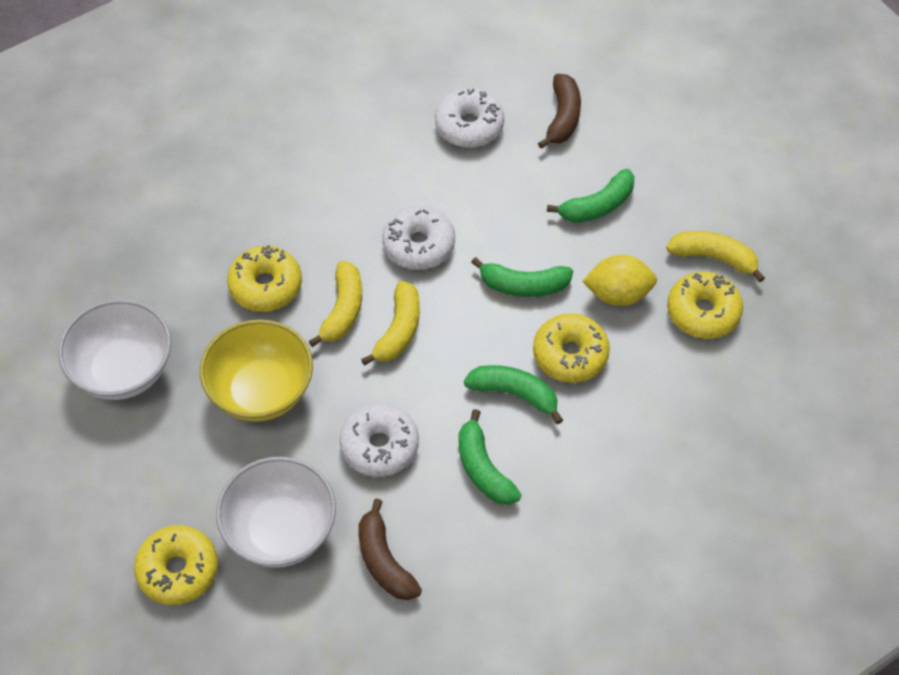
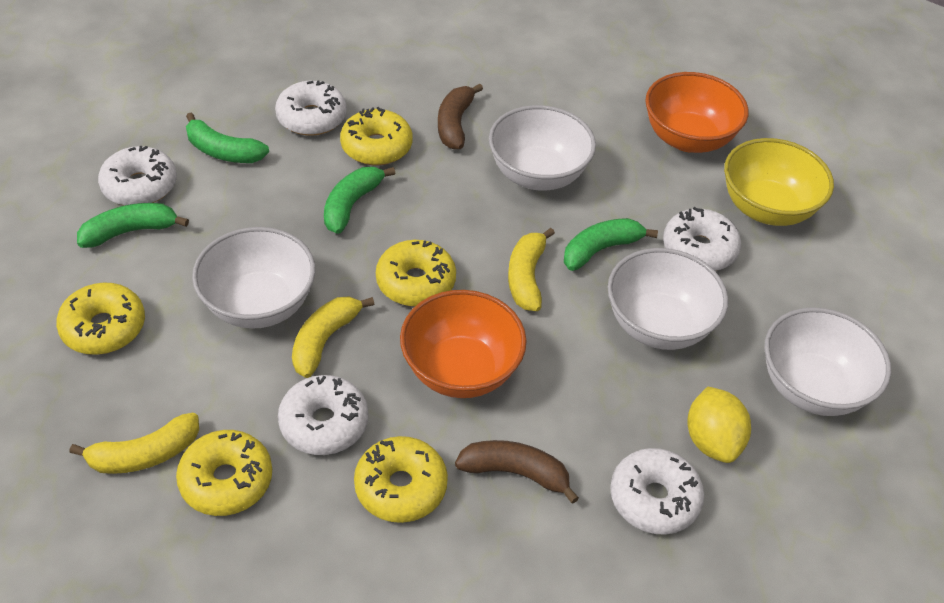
orange bowl: 0 -> 2
white bowl: 2 -> 4
white donut: 3 -> 5
yellow donut: 4 -> 5

